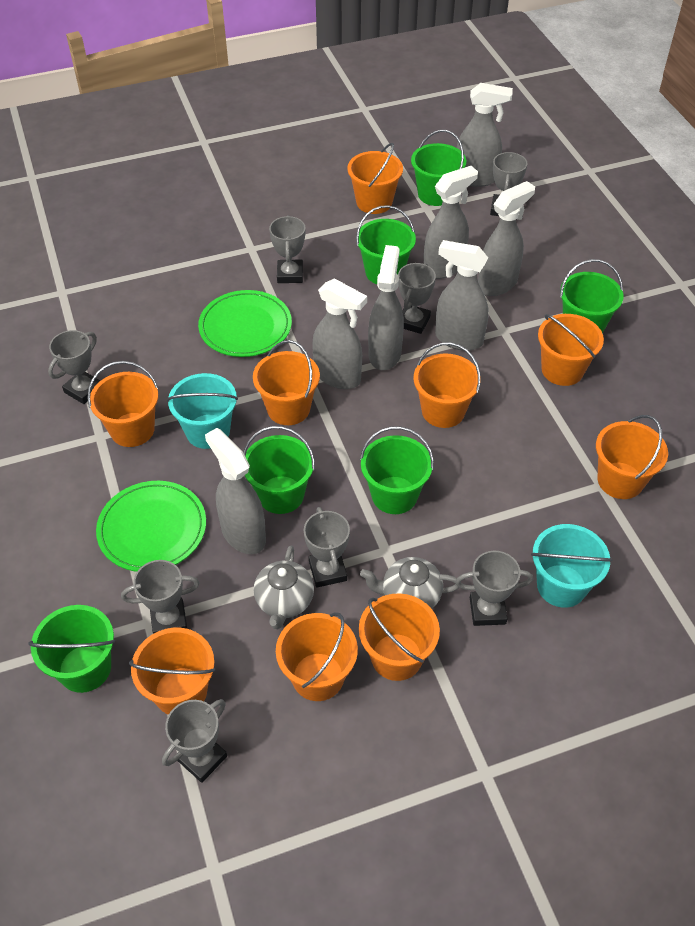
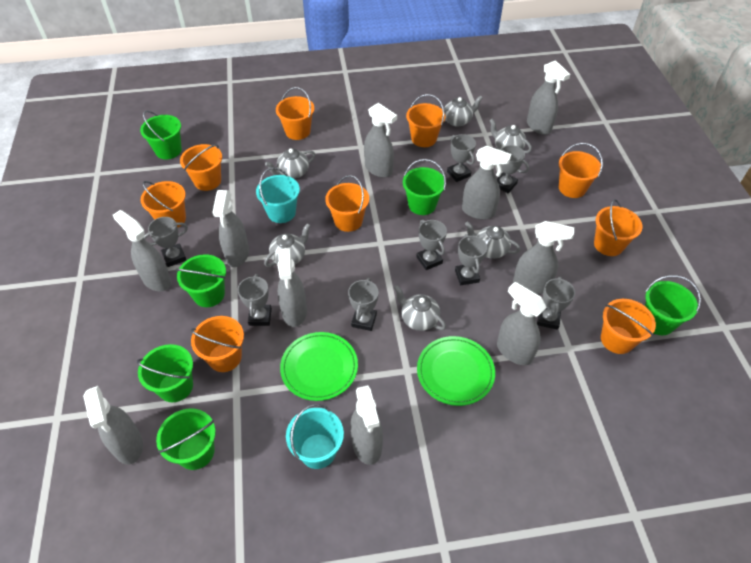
grey spray bottle: 7 -> 10
grey teapot: 2 -> 6

